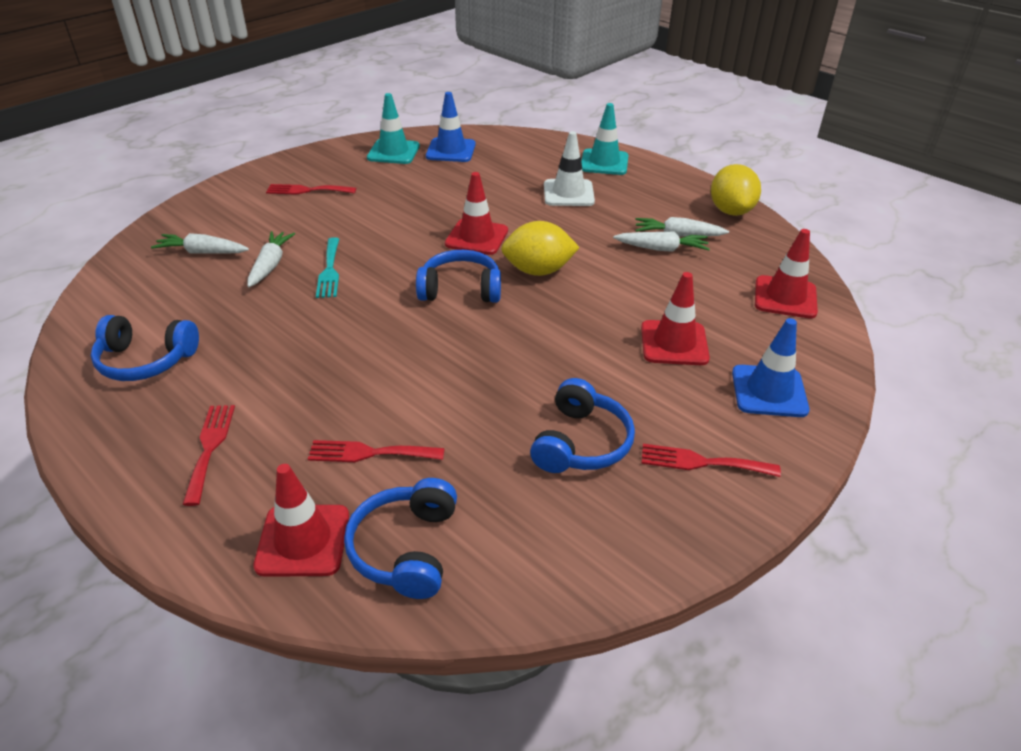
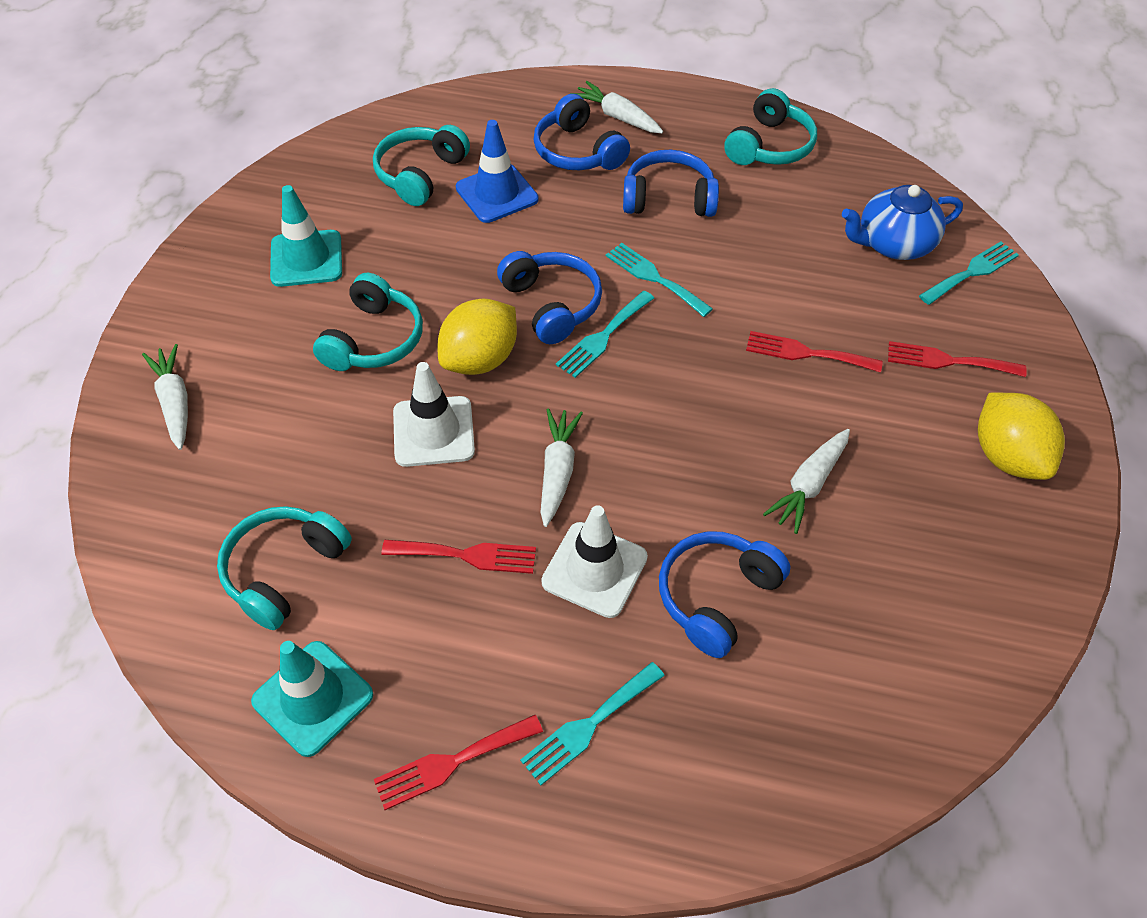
blue teapot: 0 -> 1
blue traffic cone: 2 -> 1
red traffic cone: 4 -> 0
turquoise fork: 1 -> 4
turquoise headphones: 0 -> 4
white traffic cone: 1 -> 2

